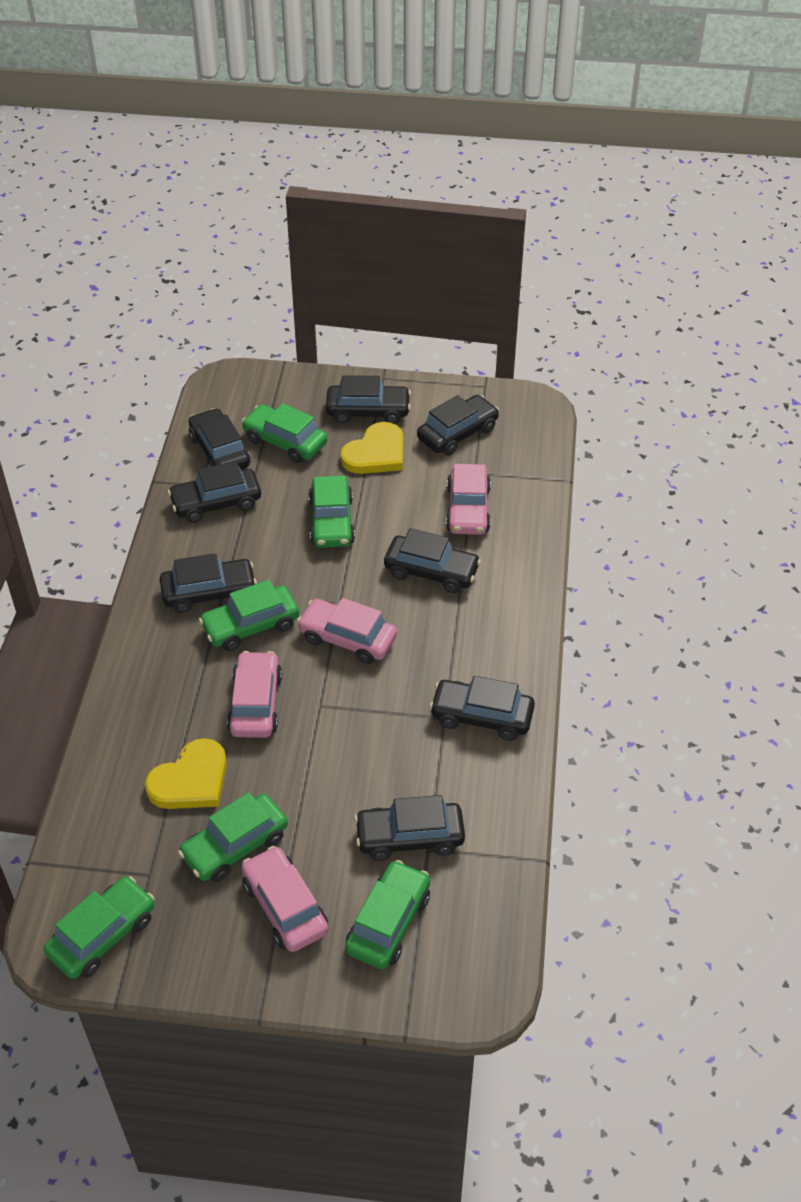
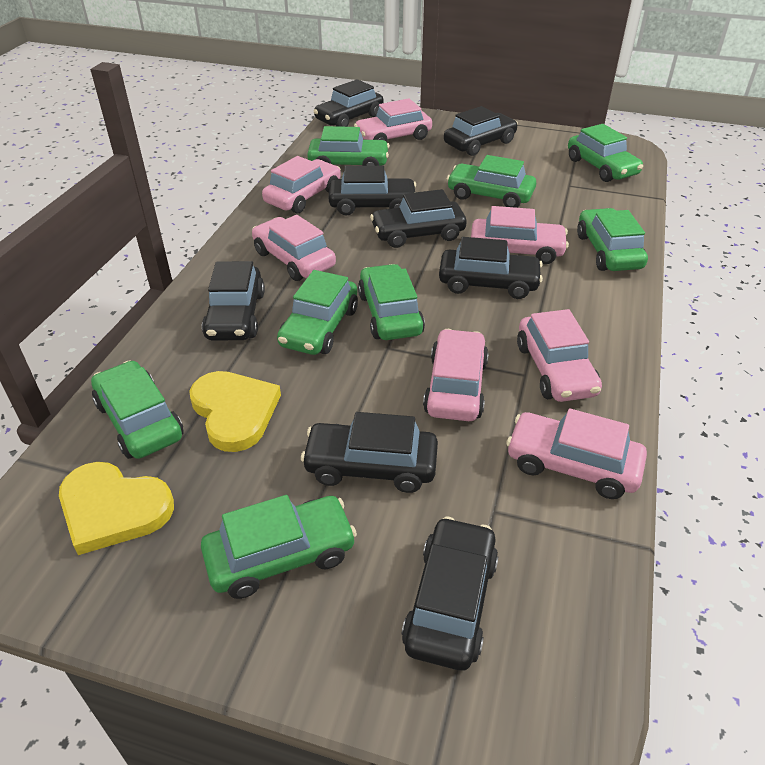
green car: 6 -> 8
pink car: 4 -> 7

